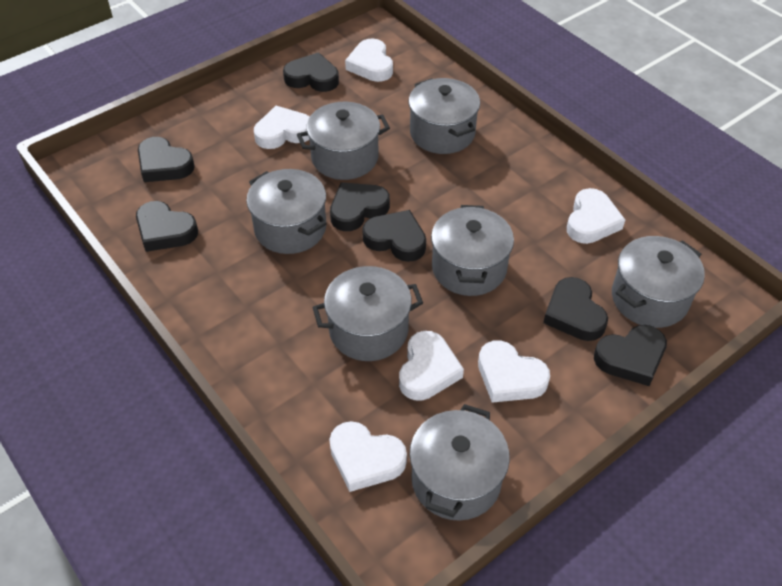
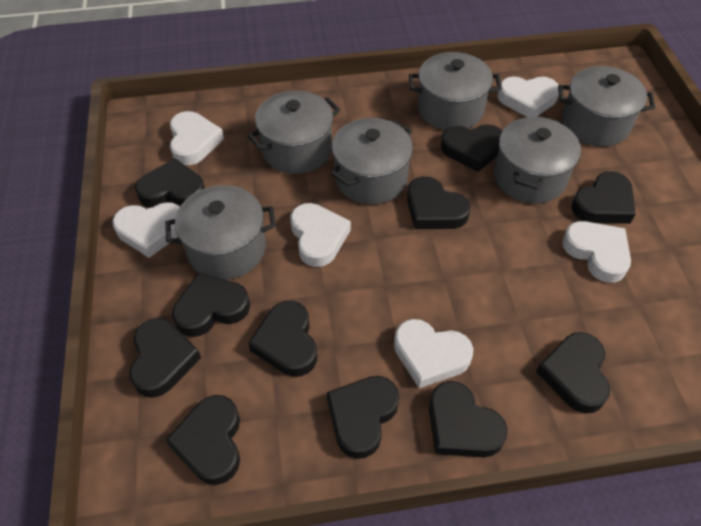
black heart: 7 -> 11
grey pot: 7 -> 6

